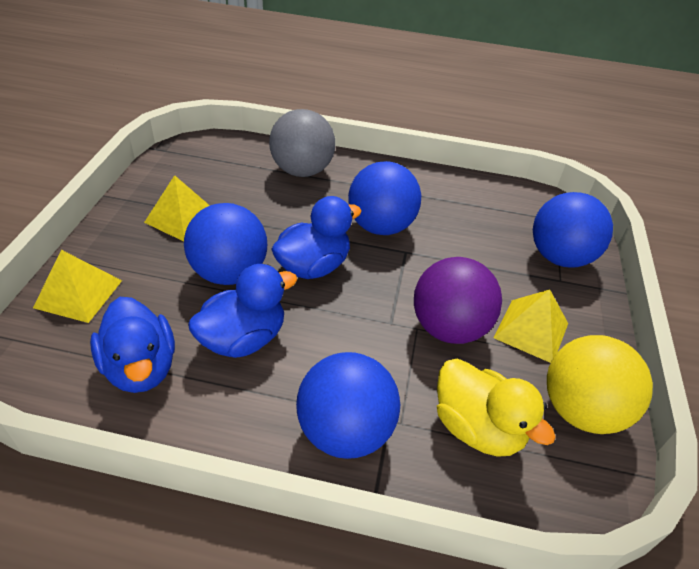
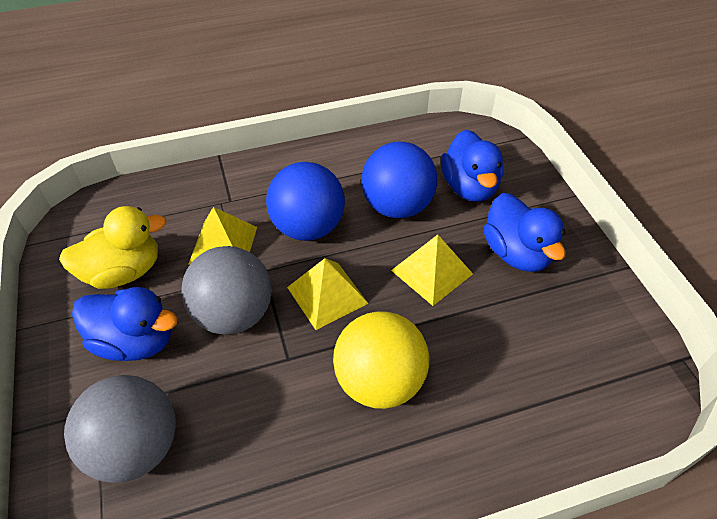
blue ball: 4 -> 2
grey ball: 1 -> 2
purple ball: 1 -> 0

